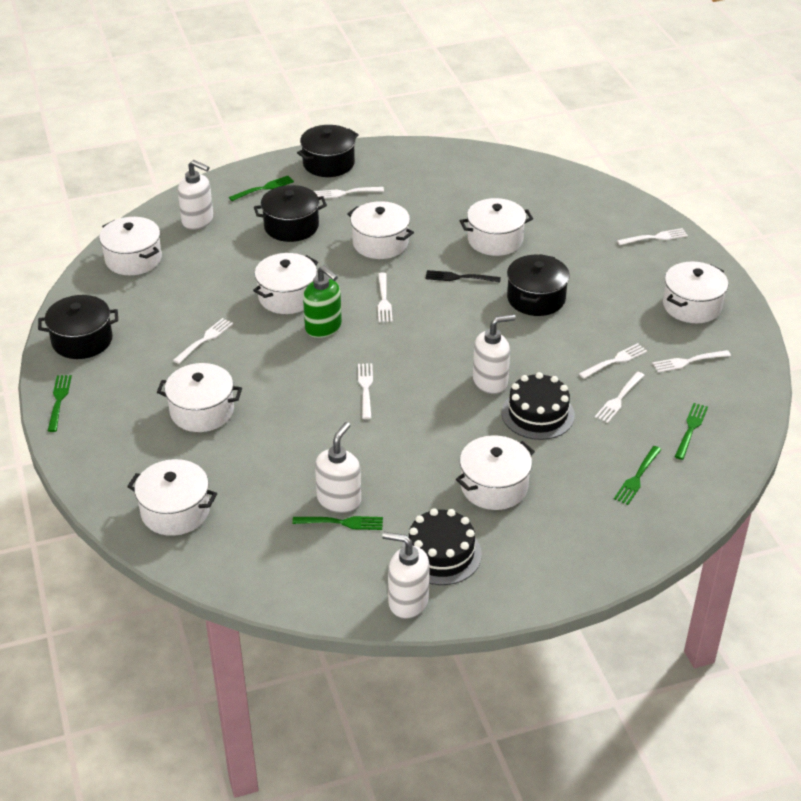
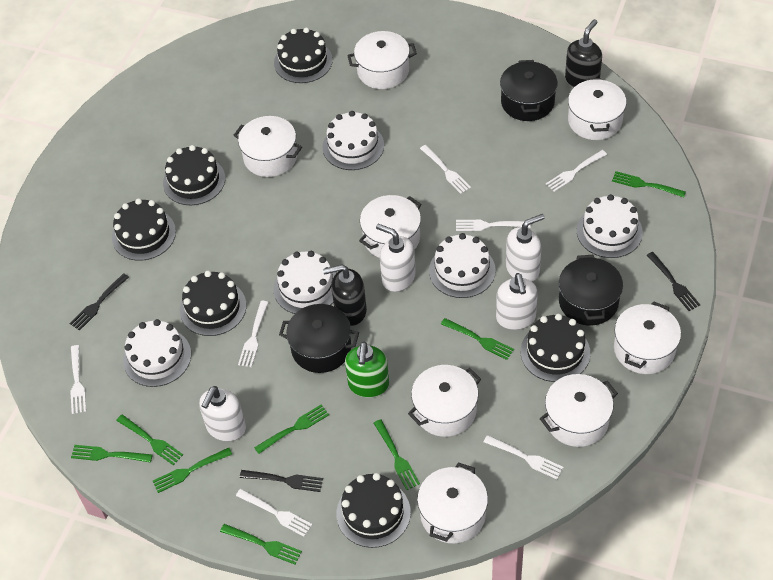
black cake: 2 -> 6
black fork: 1 -> 3
black pot: 4 -> 3
black soap dispenser: 0 -> 2
green fork: 5 -> 8
white cake: 0 -> 5
white fork: 8 -> 7

